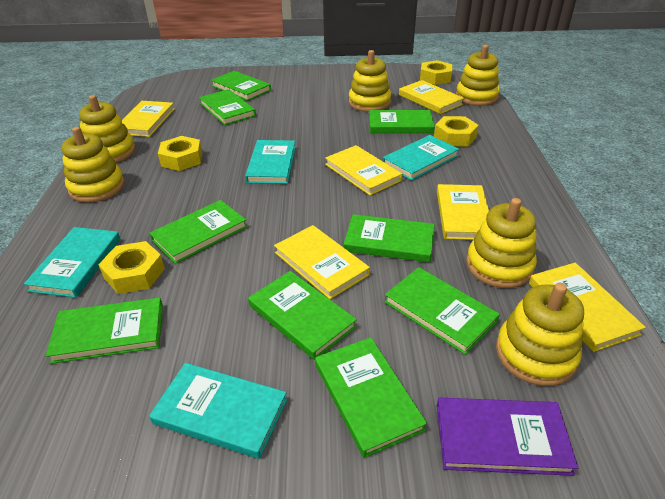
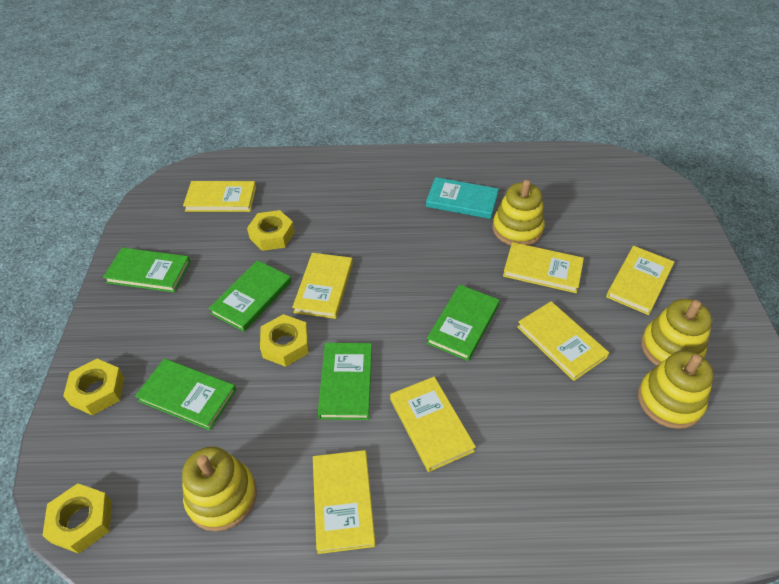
green book: 9 -> 5
purple book: 1 -> 0
turquoise book: 4 -> 1
yellow book: 6 -> 7
yellow stacking toy: 6 -> 4

